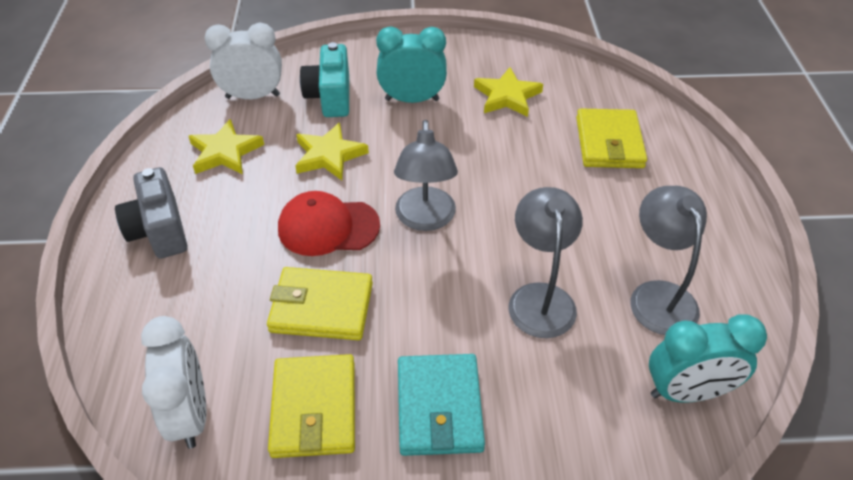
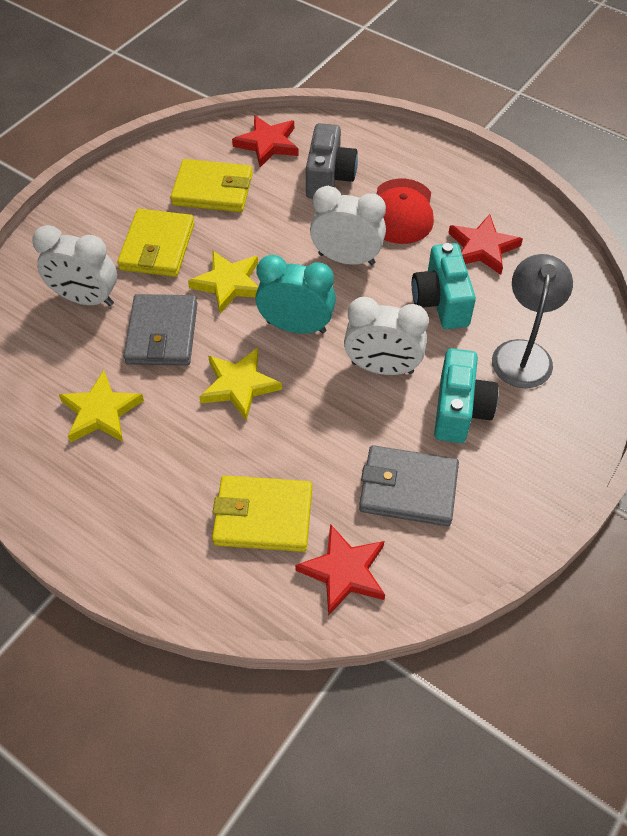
grey lamp: 3 -> 1
grey wallet: 0 -> 2
red star: 0 -> 3
turquoise camera: 1 -> 2
turquoise clock: 2 -> 1
turquoise wallet: 1 -> 0
white clock: 2 -> 3

